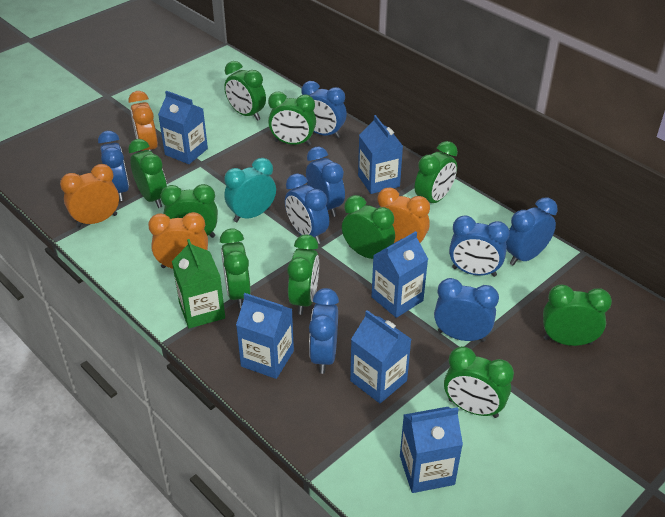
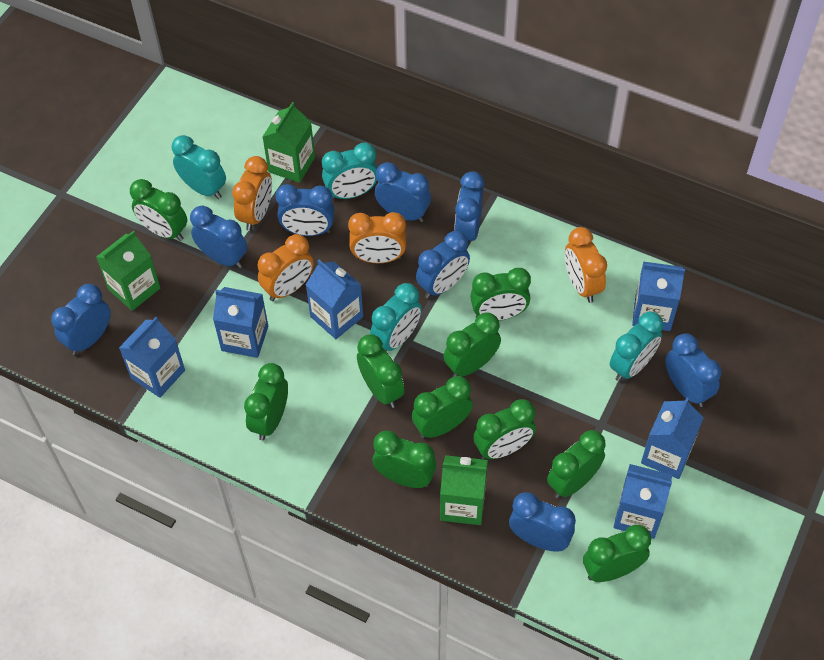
green carton: 1 -> 3
turquoise clock: 1 -> 4

